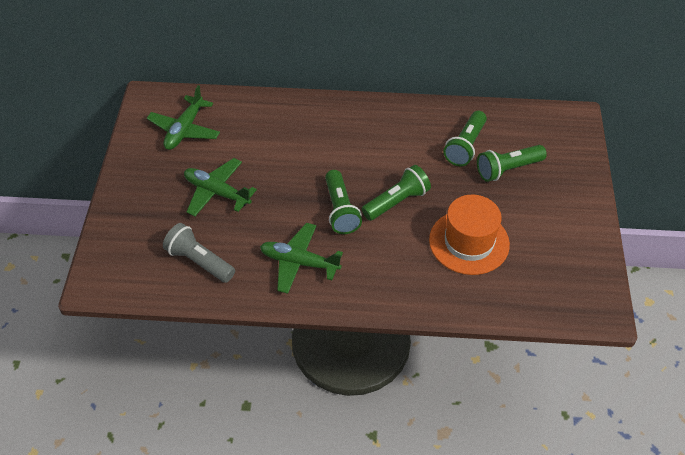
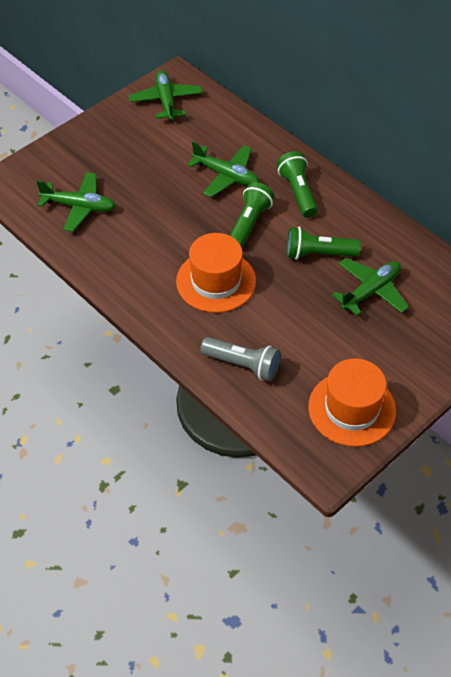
green flashlight: 4 -> 3
green plane: 3 -> 4
orange hat: 1 -> 2

